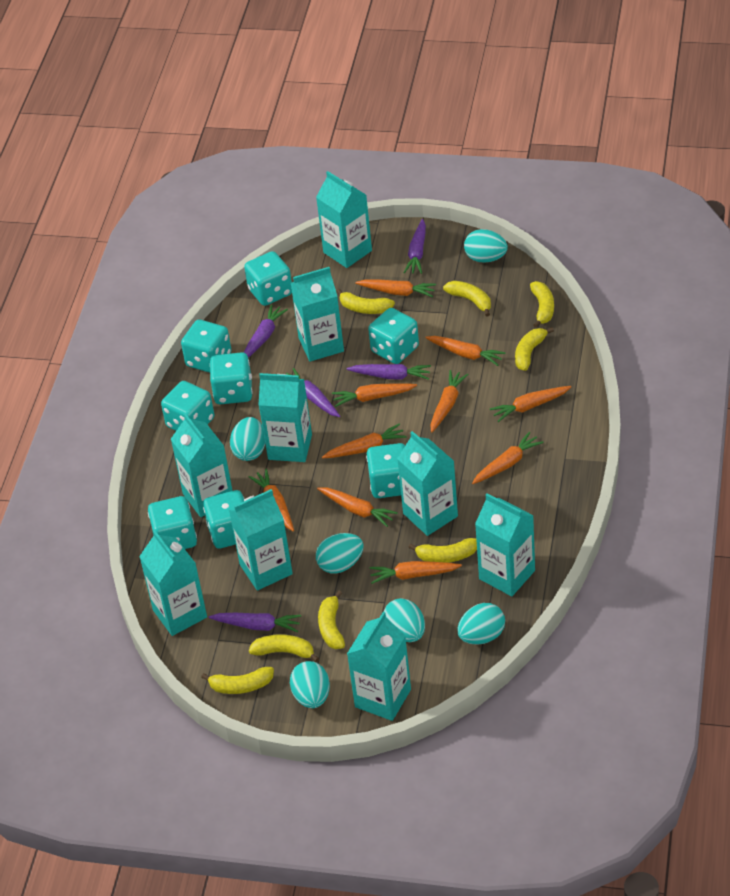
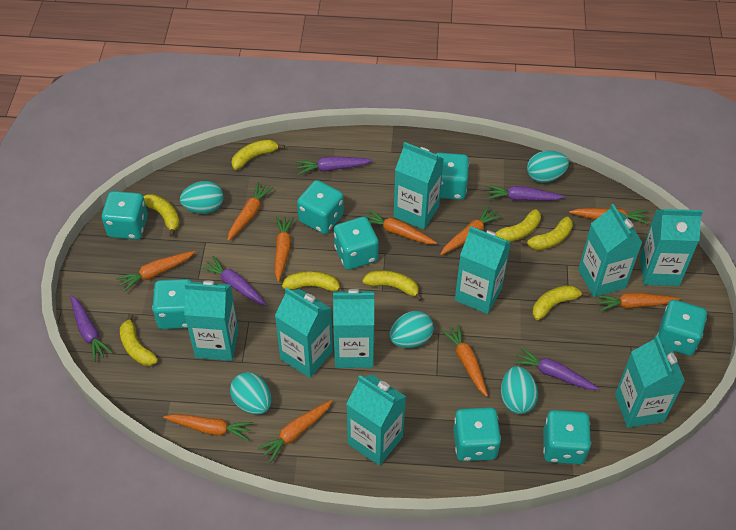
turquoise egg: 6 -> 5

